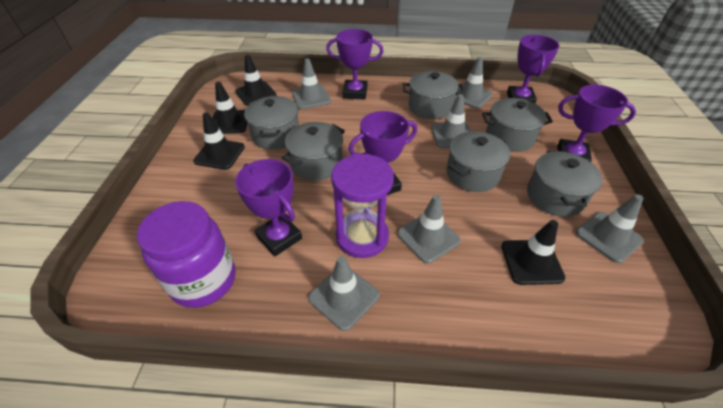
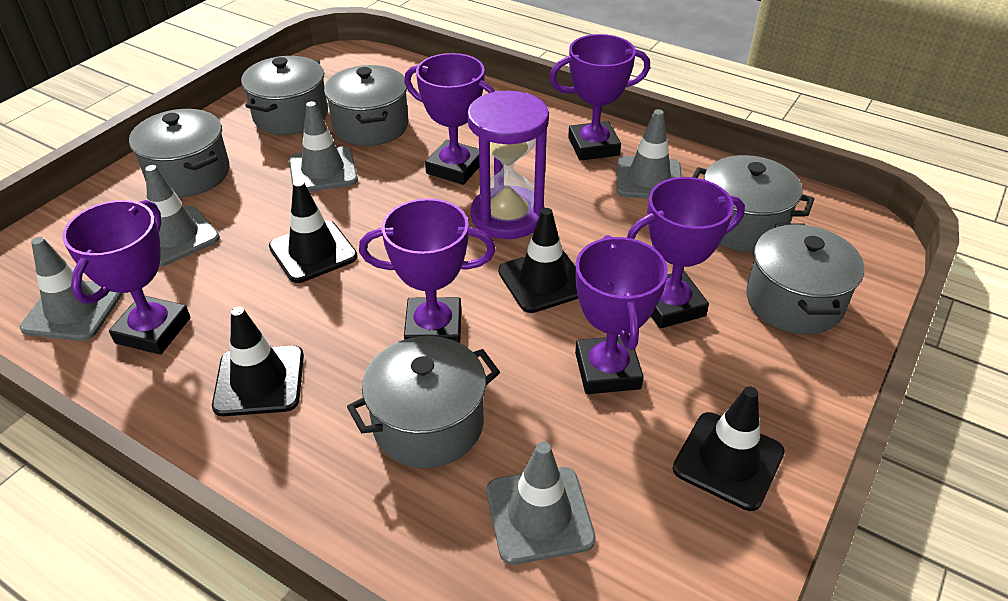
grey traffic cone: 6 -> 5
purple jar: 1 -> 0
purple trophy: 5 -> 6

